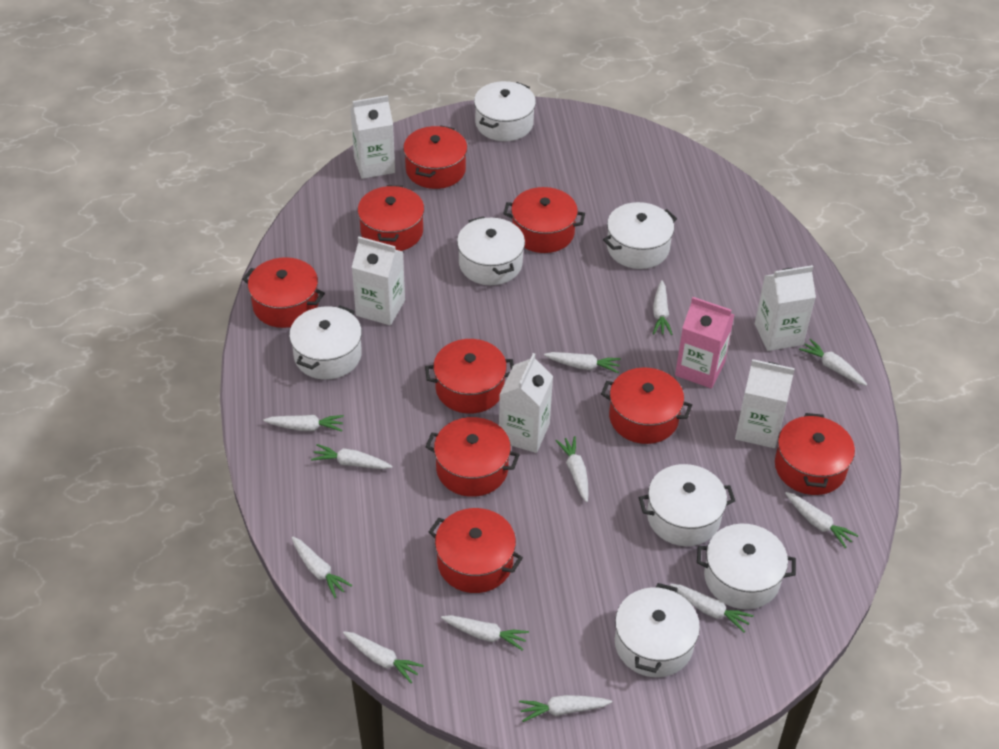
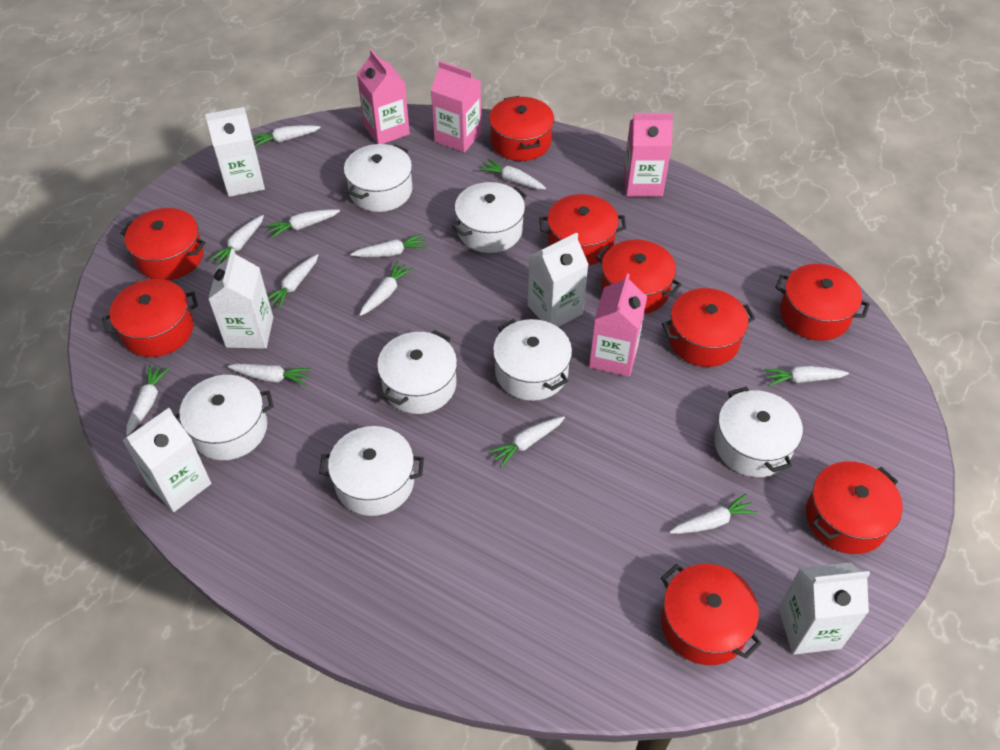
pink carton: 1 -> 4

